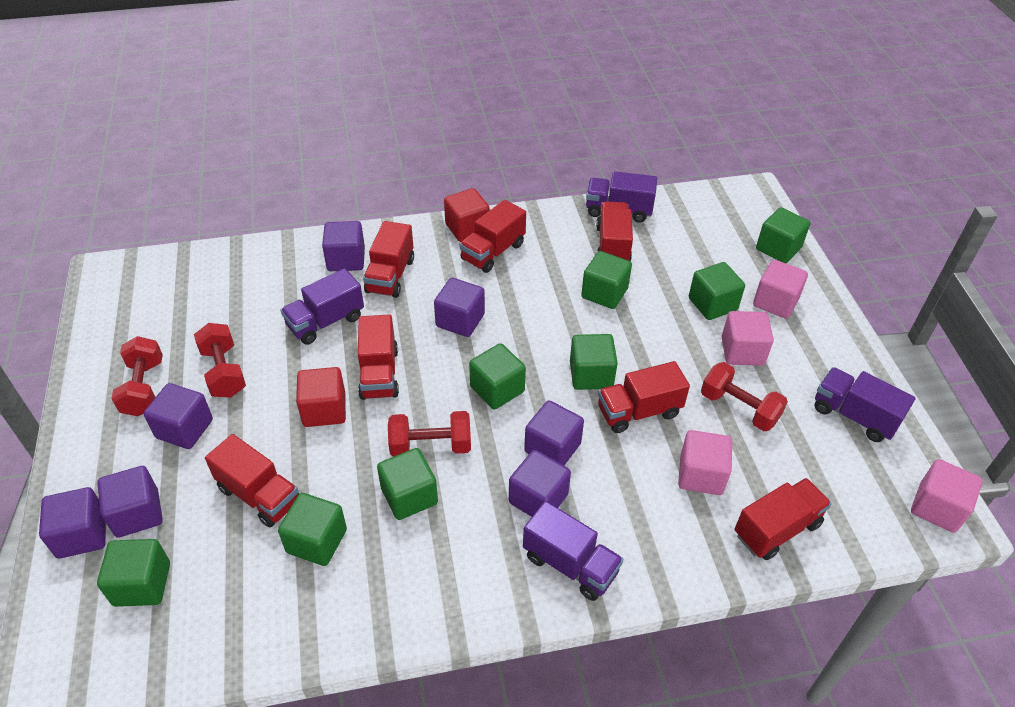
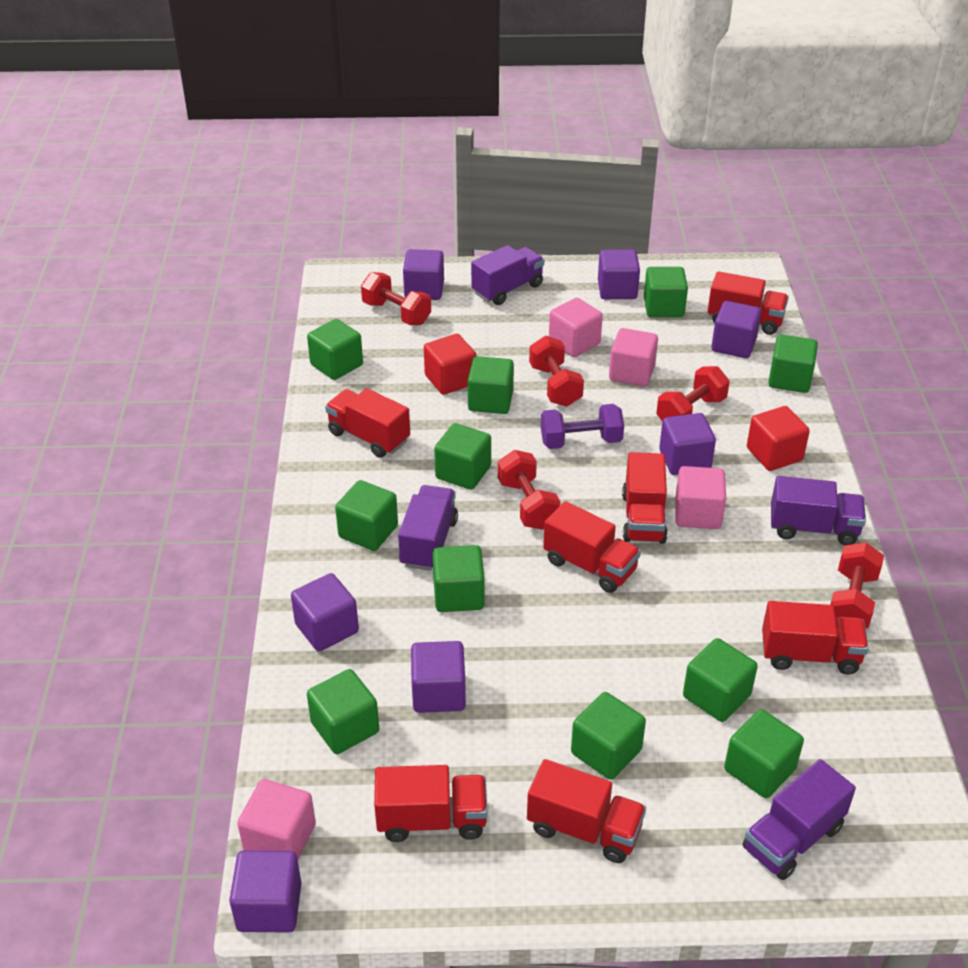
green cube: 8 -> 11
purple dumbbell: 0 -> 1
red dumbbell: 4 -> 5

